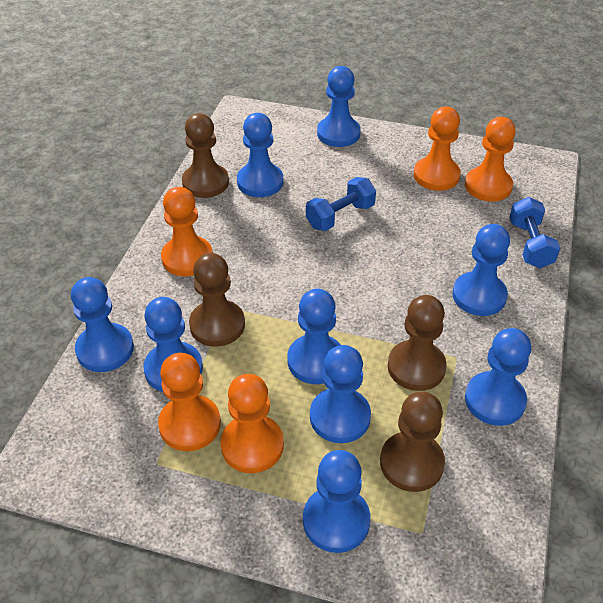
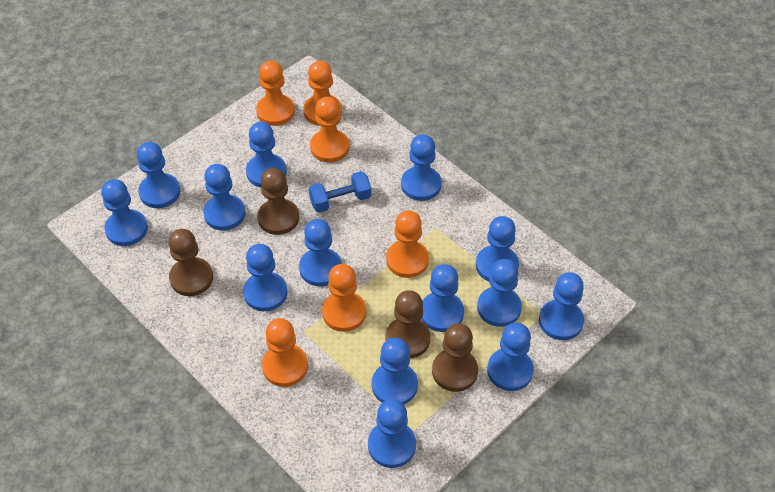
blue dumbbell: 2 -> 1
blue pawn: 9 -> 14
orange pawn: 5 -> 6

